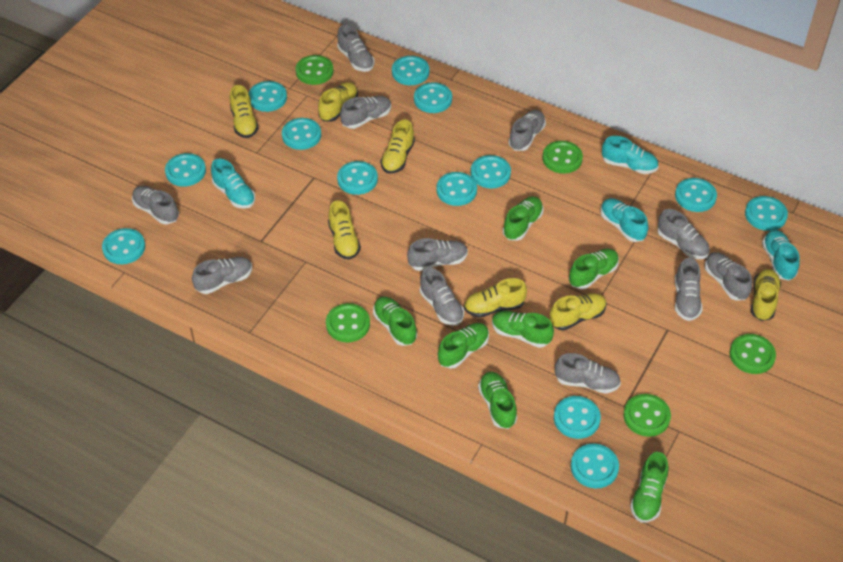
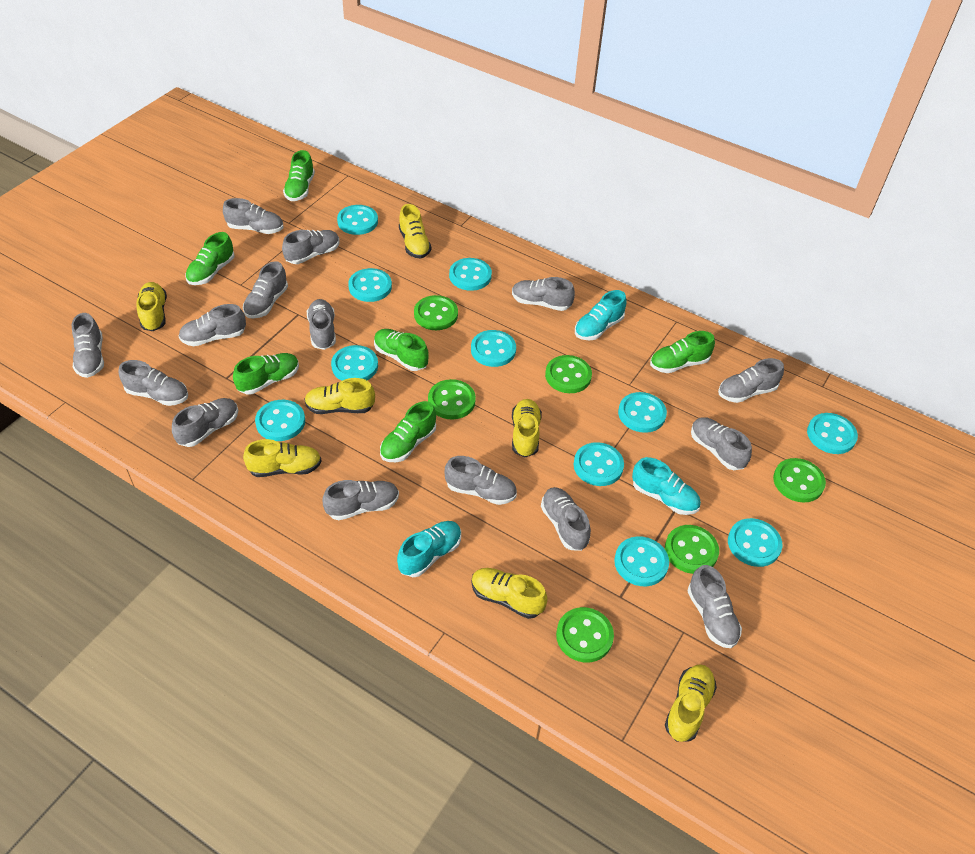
green button: 5 -> 6
green shoe: 7 -> 6
grey shoe: 11 -> 15
turquoise button: 13 -> 11
turquoise shoe: 4 -> 3

